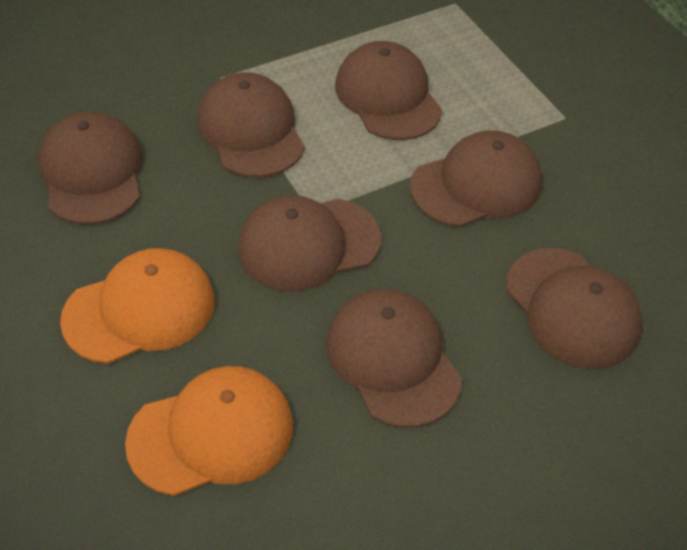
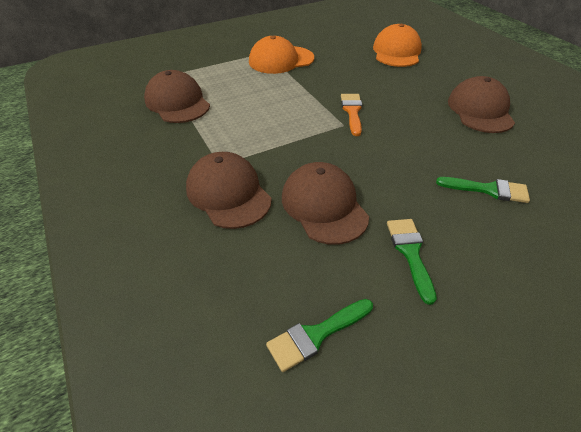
brown cap: 7 -> 4
green brush: 0 -> 3
orange brush: 0 -> 1

